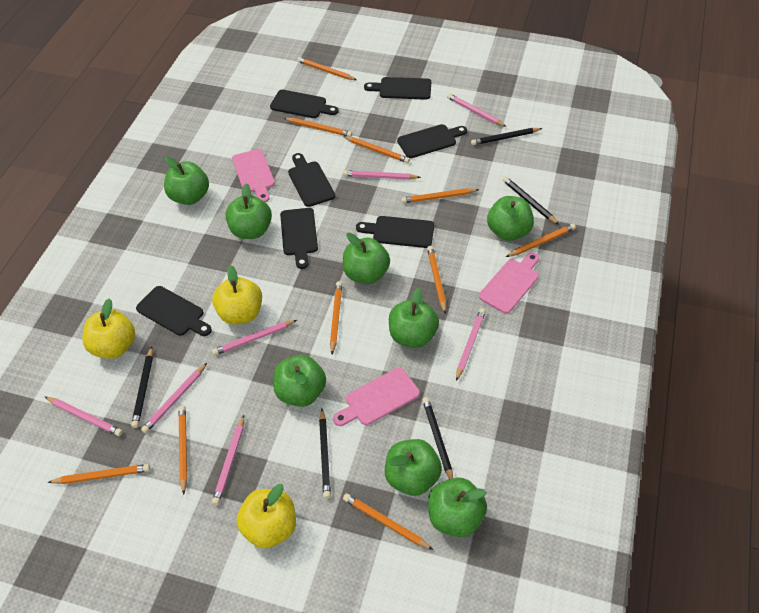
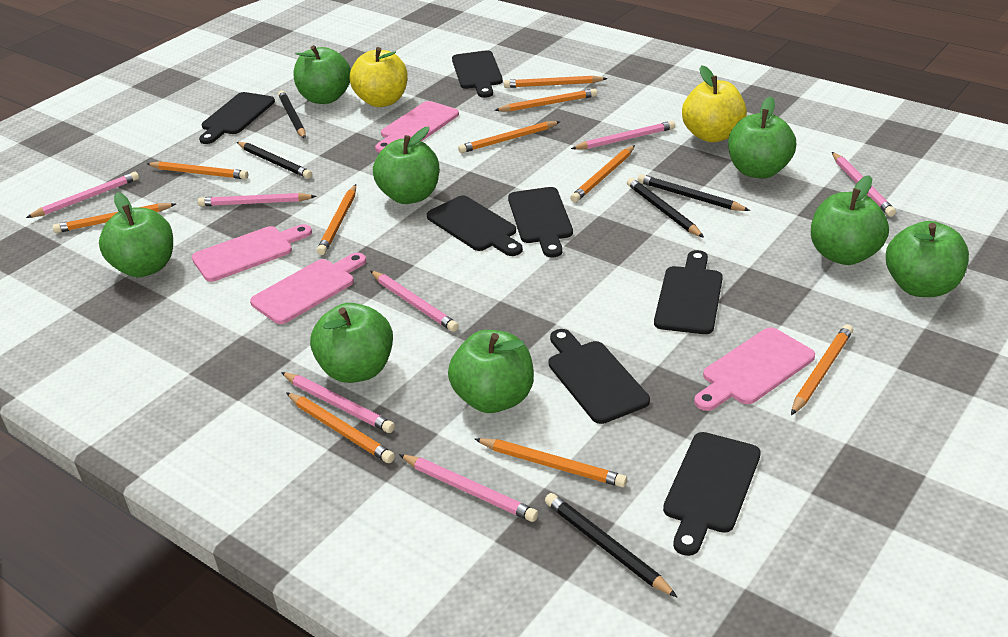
pink cutting board: 3 -> 4
yellow apple: 3 -> 2

